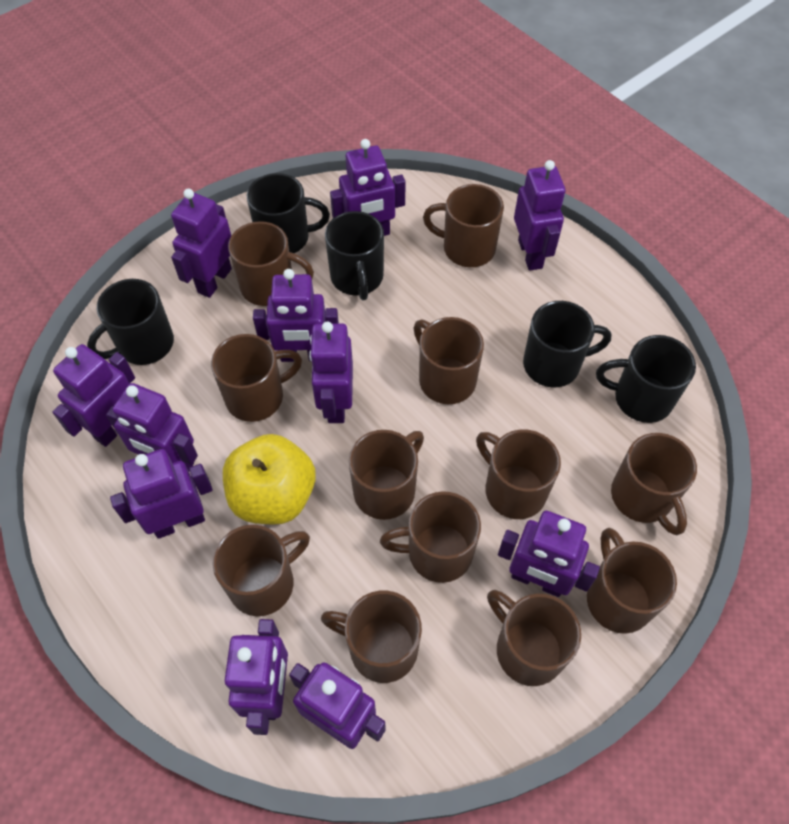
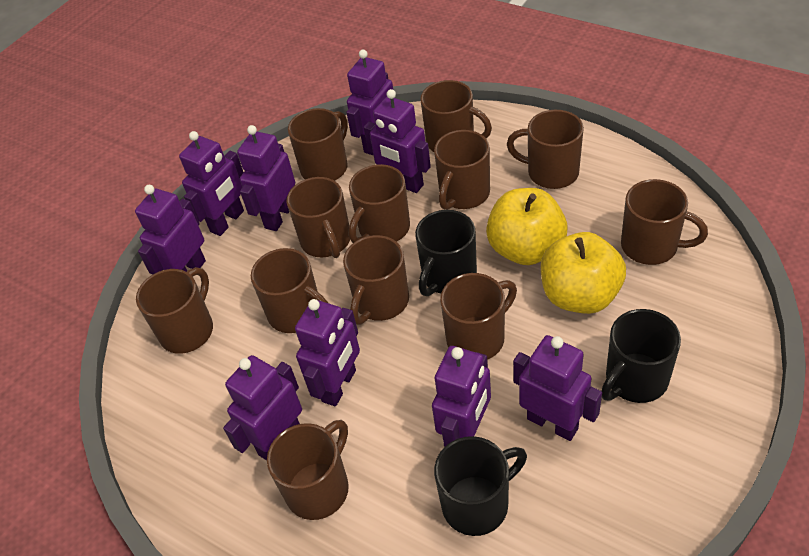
black mug: 5 -> 3
purple robot: 11 -> 9
yellow apple: 1 -> 2

